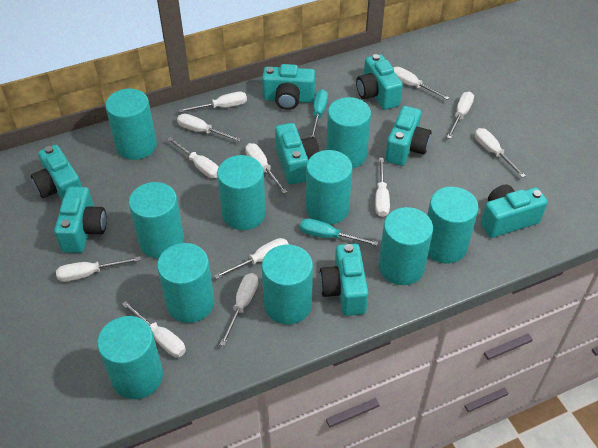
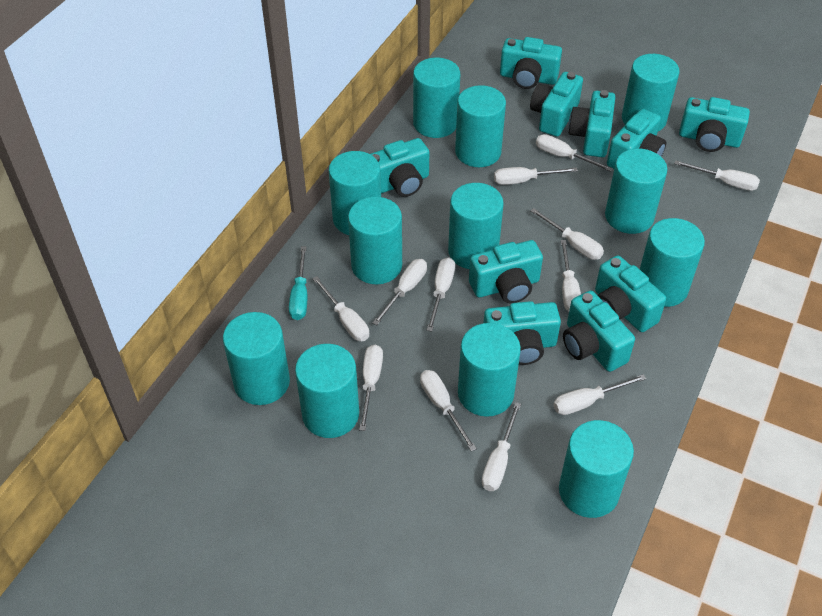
turquoise camera: 8 -> 10
turquoise cylinder: 10 -> 12
turquoise screwdriver: 2 -> 1

